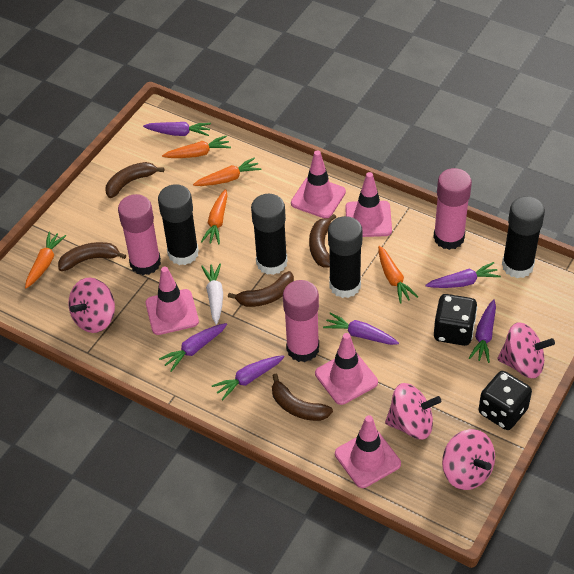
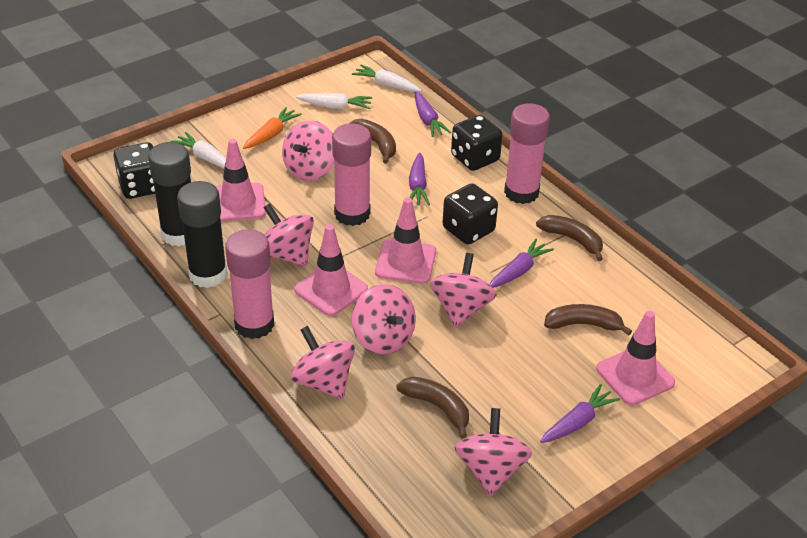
black dice: 2 -> 3
black glue stick: 4 -> 2
brown banana: 5 -> 4
orange carrot: 5 -> 1
pink spinning top: 4 -> 6
pink traffic cone: 5 -> 4
purple carrot: 6 -> 4
white carrot: 1 -> 3

